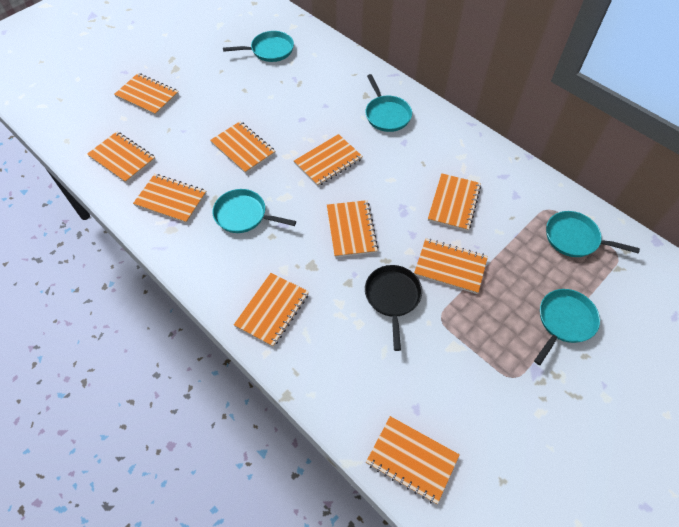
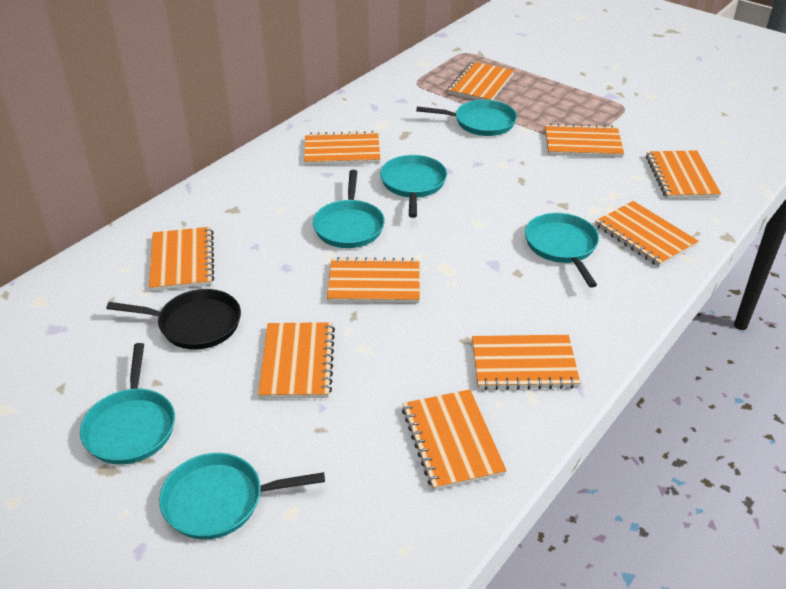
turquoise pan: 5 -> 6

